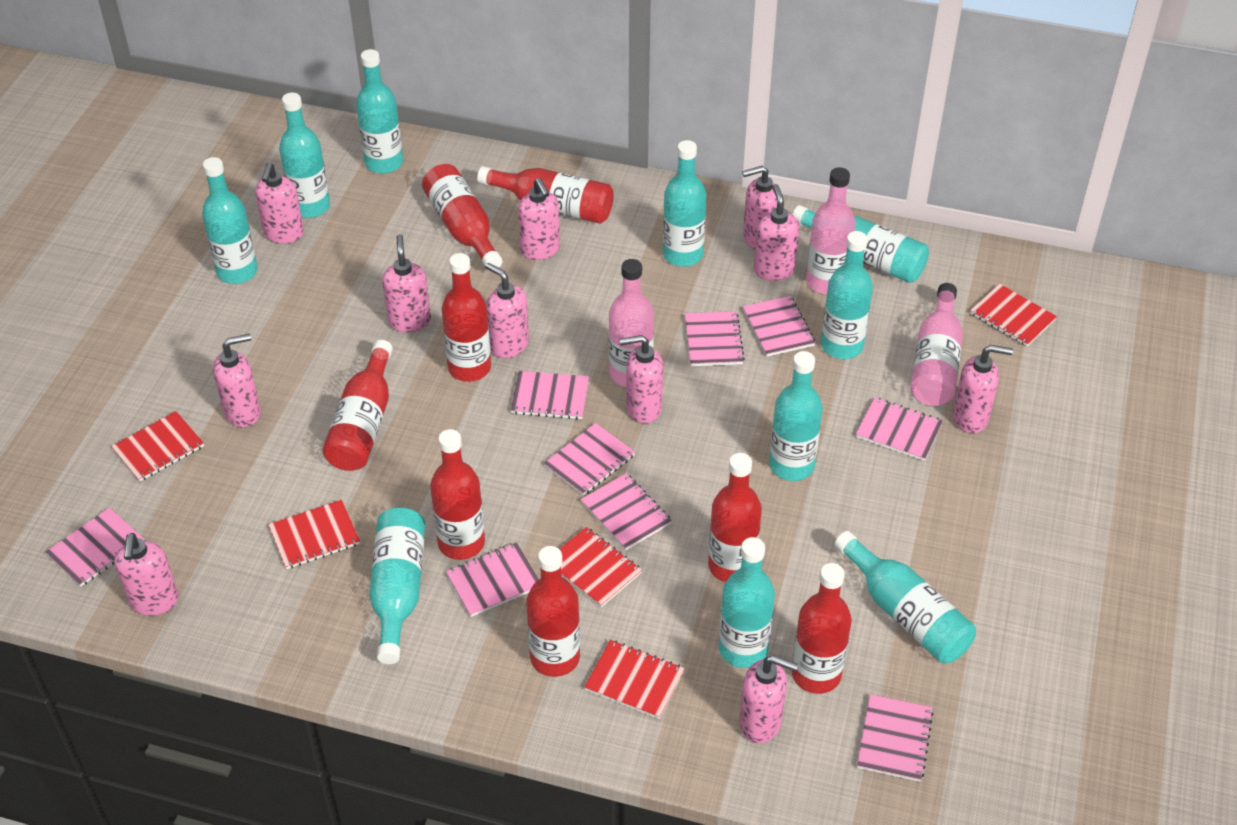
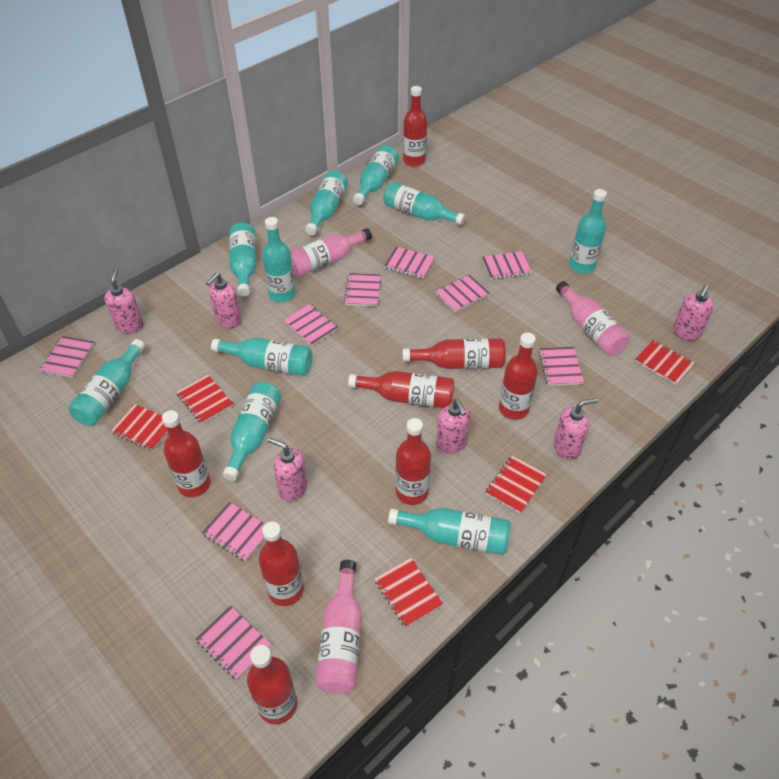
pink soap dispenser: 11 -> 6

